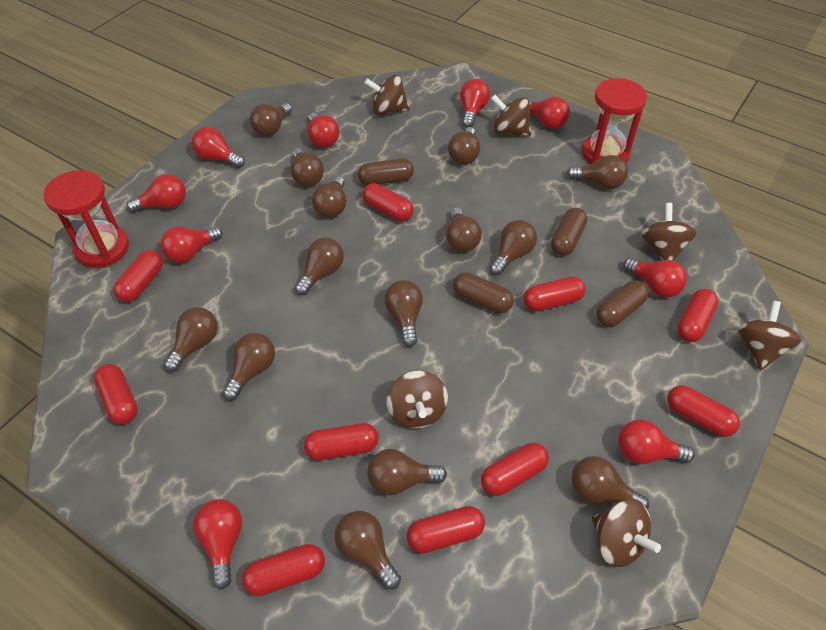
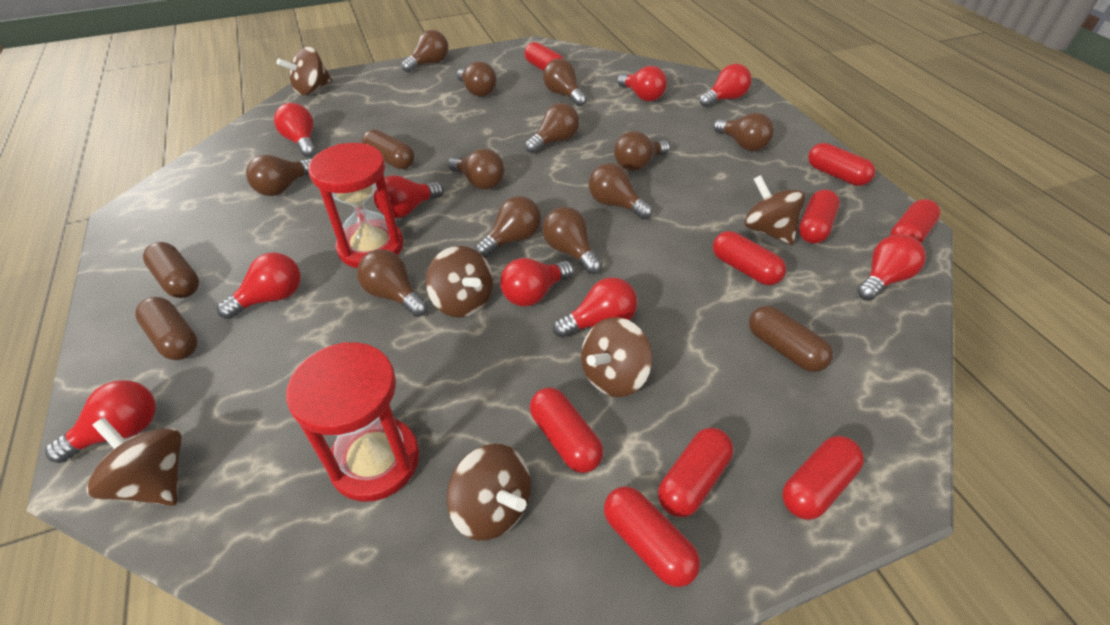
brown light bulb: 14 -> 12
red capsule: 10 -> 9

